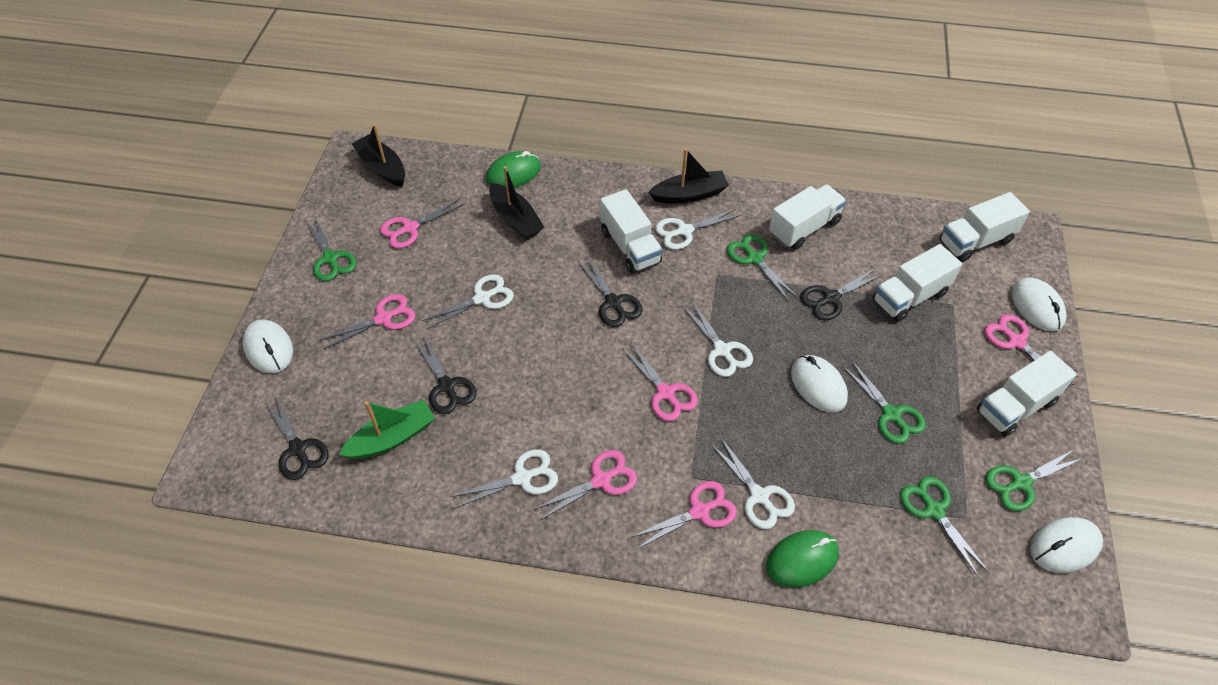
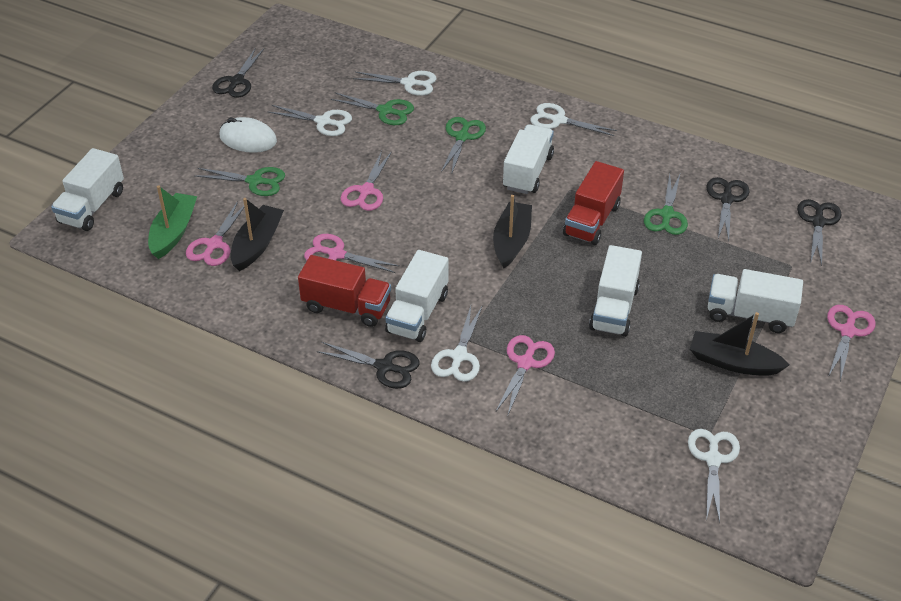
green mouse: 2 -> 0
green scissors: 5 -> 4
pink scissors: 6 -> 5
red truck: 0 -> 2
white mouse: 4 -> 1

